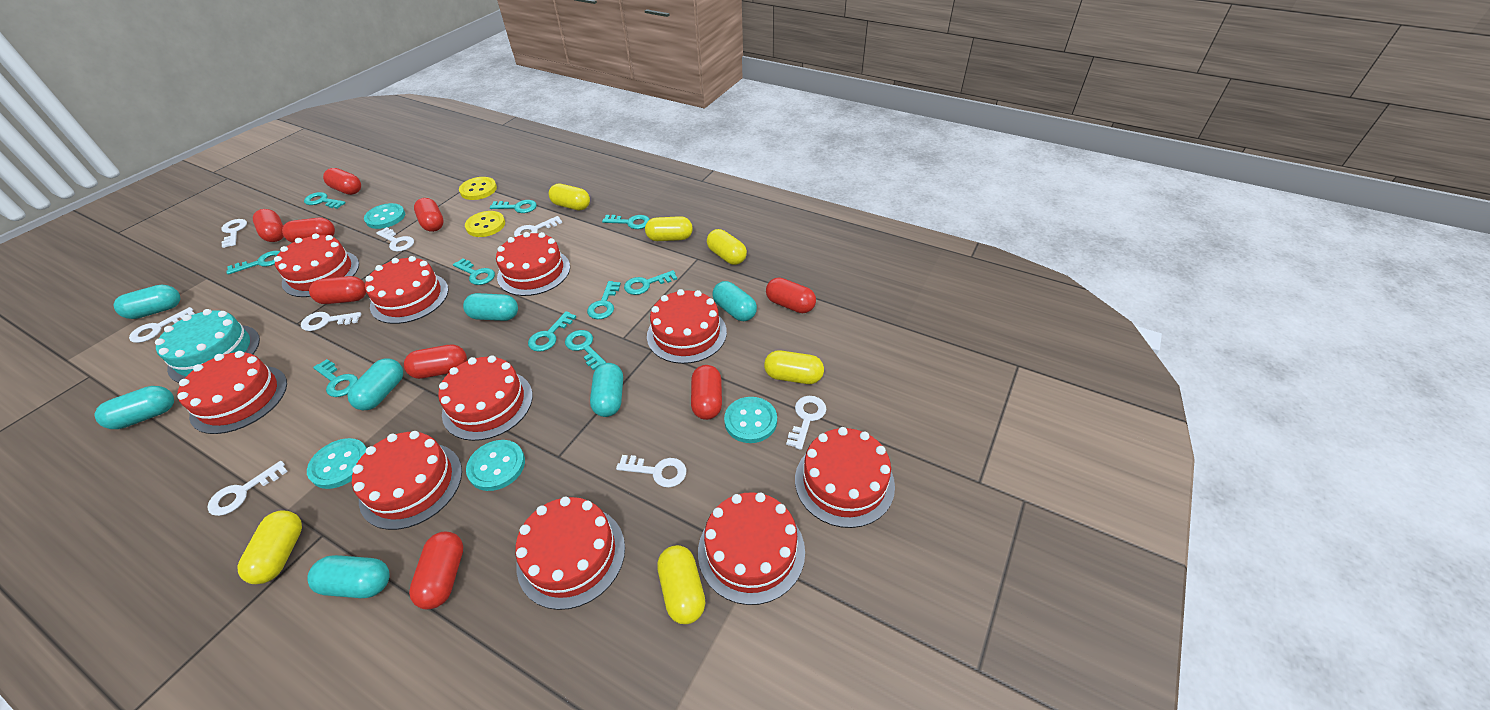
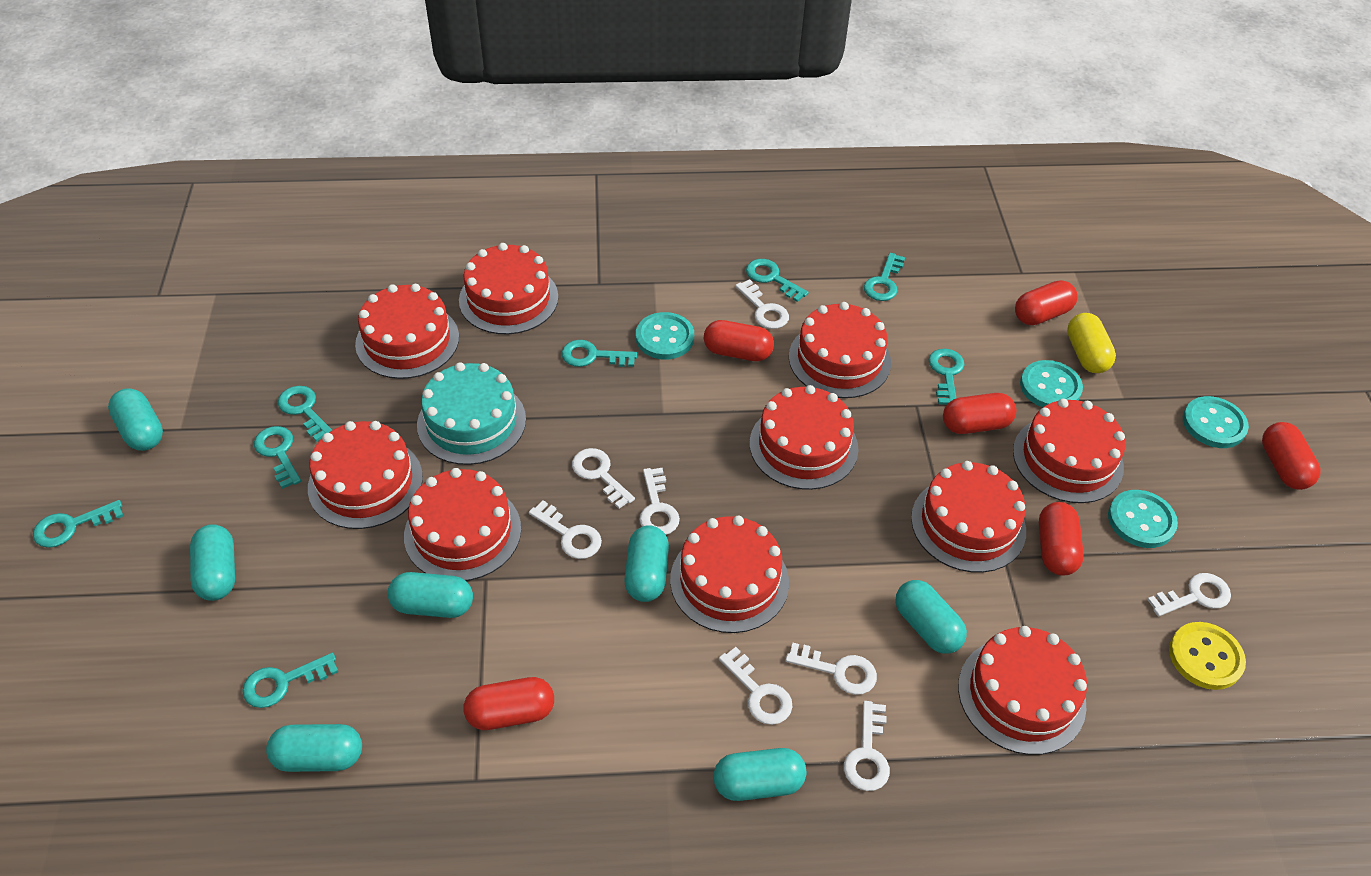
red capsule: 9 -> 6
turquoise key: 10 -> 8
yellow button: 2 -> 1
yellow capsule: 6 -> 1

